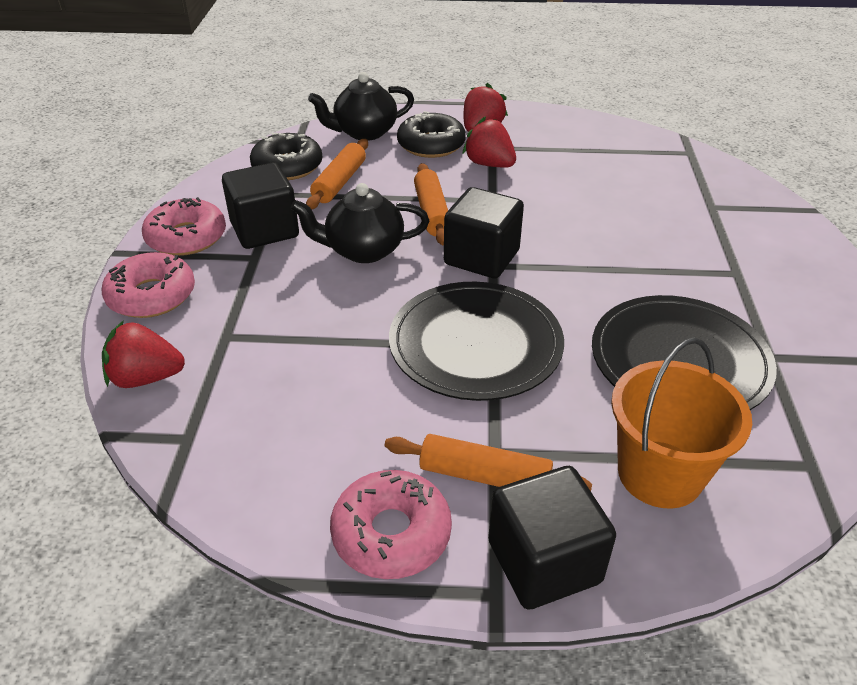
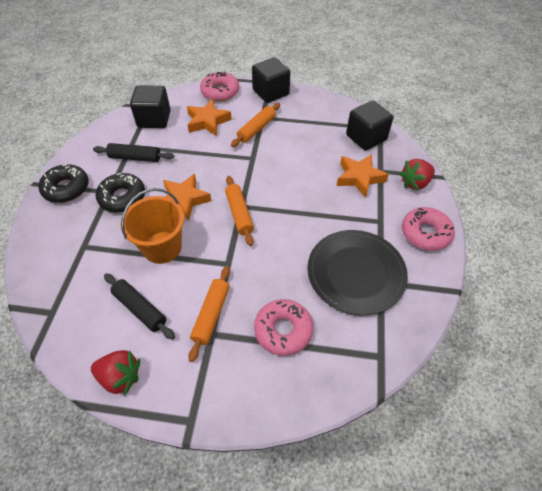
black plate: 2 -> 1
black rolling pin: 0 -> 2
black teapot: 2 -> 0
orange star: 0 -> 3
red strawberry: 3 -> 2

